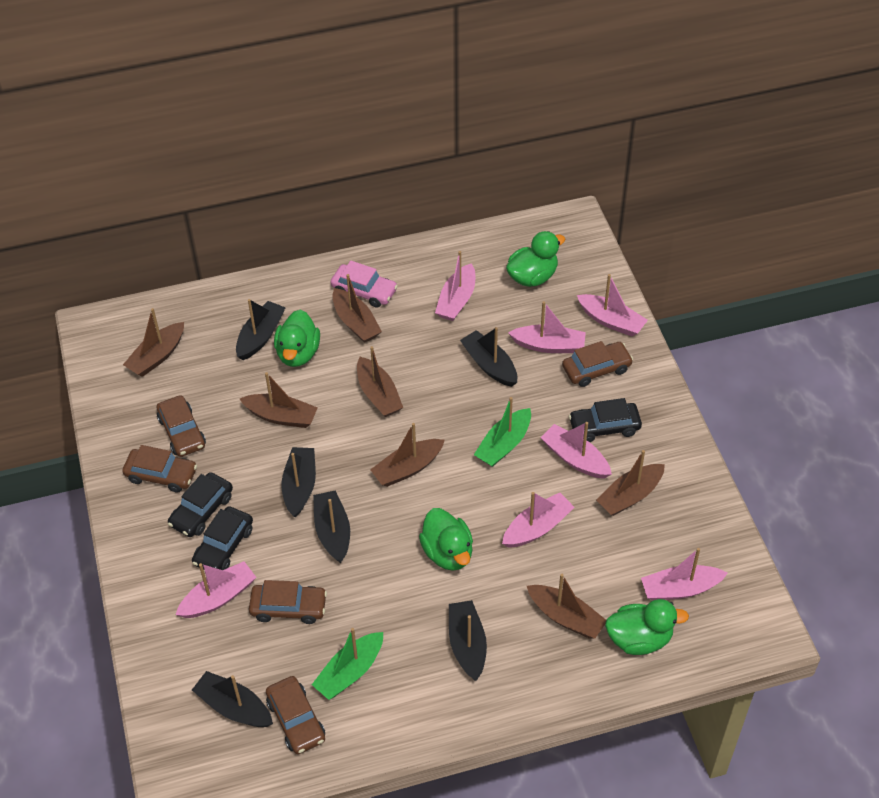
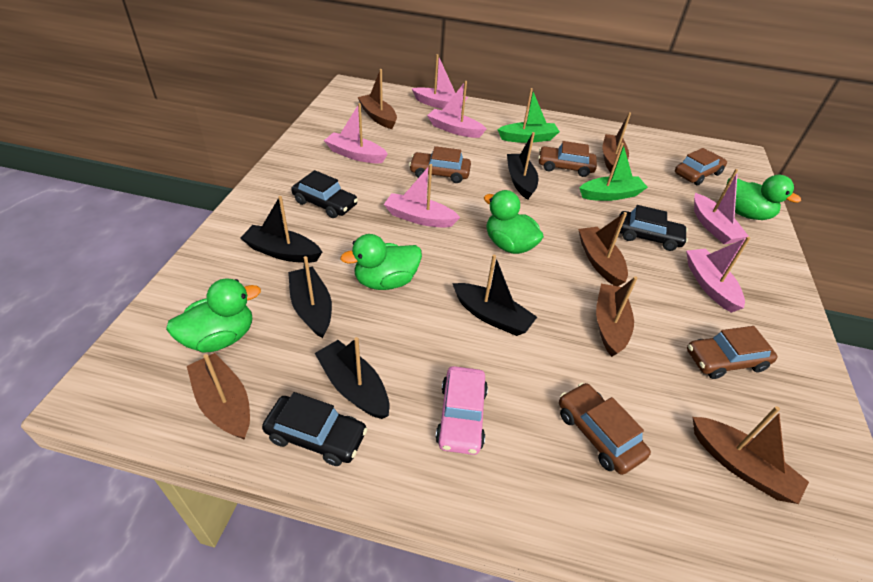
black boat: 6 -> 5
brown boat: 7 -> 6
pink boat: 7 -> 6

